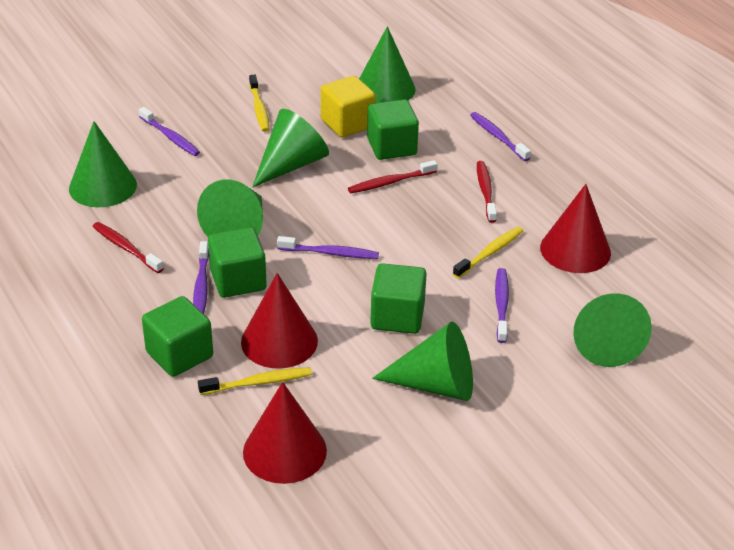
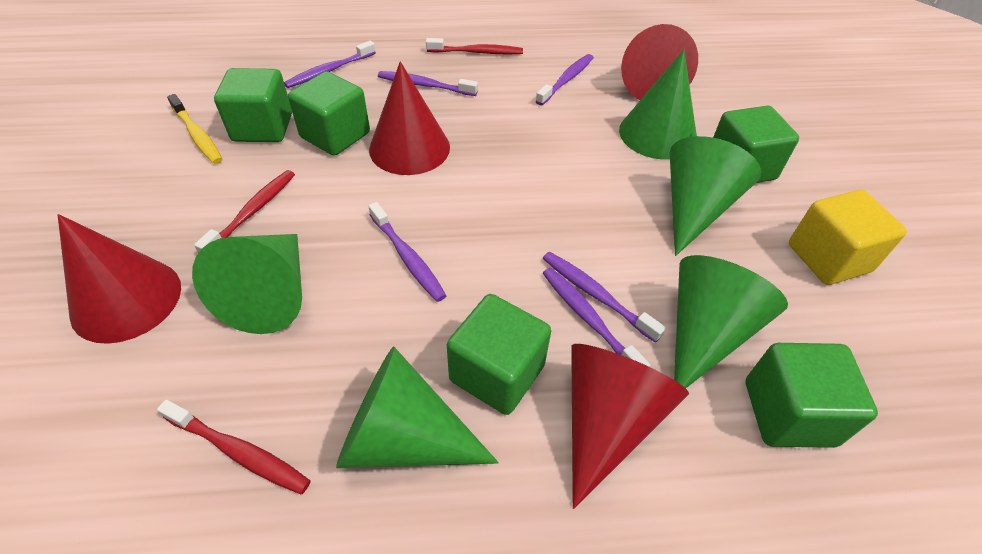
green cone: 6 -> 5
green cube: 4 -> 5
purple toothbrush: 5 -> 6
red cone: 3 -> 4
yellow toothbrush: 3 -> 1

